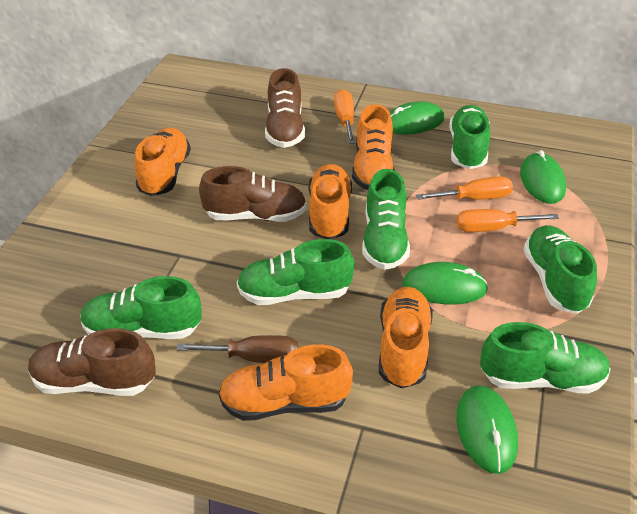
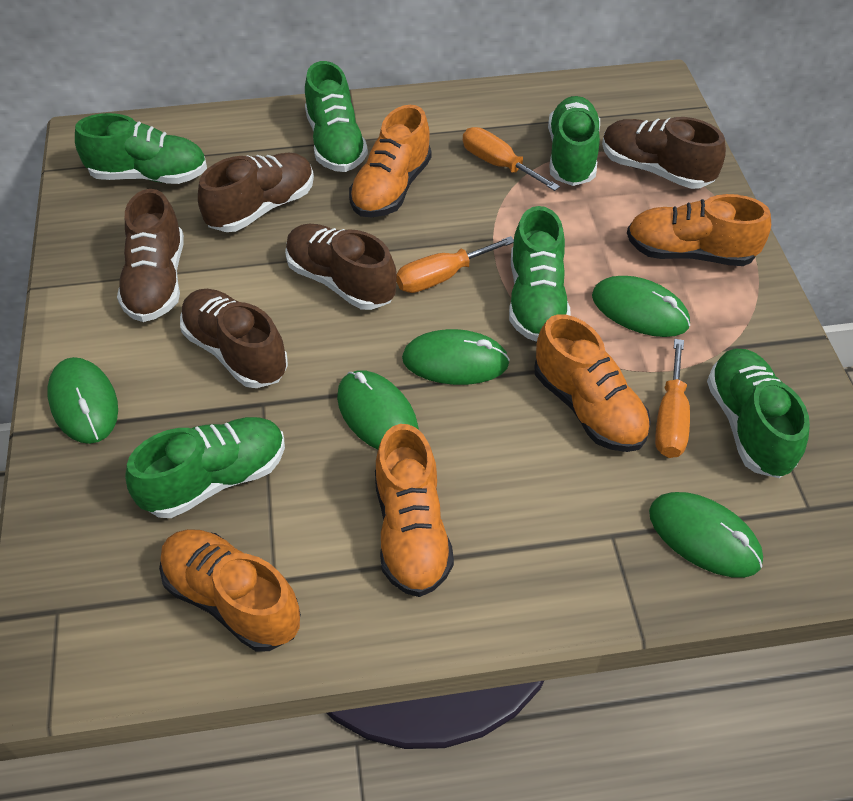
brown screwdriver: 1 -> 0
brown shoe: 3 -> 5
green mouse: 4 -> 5

